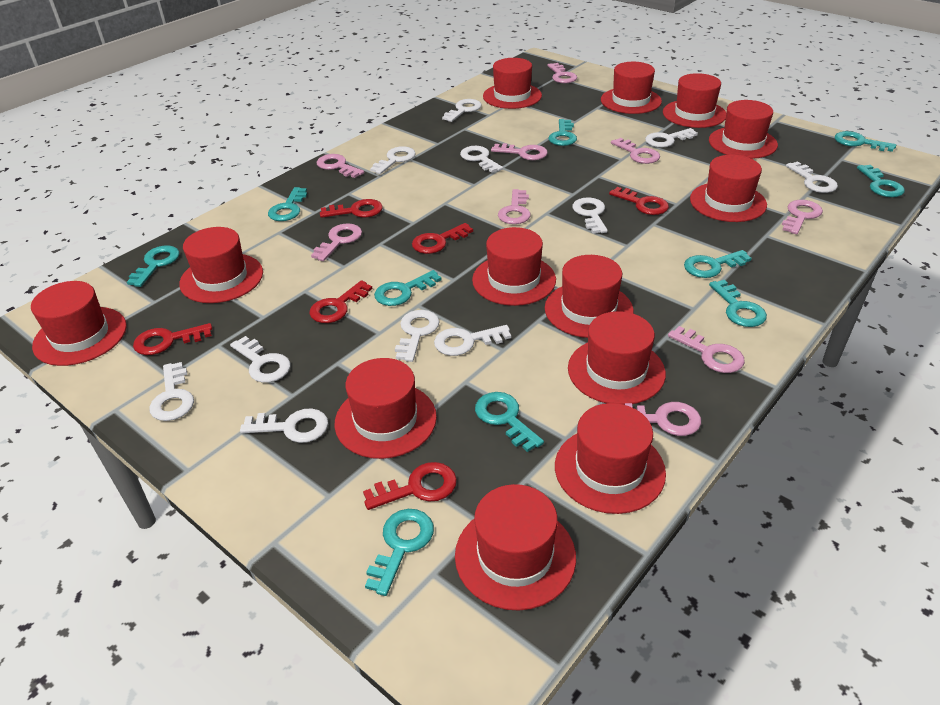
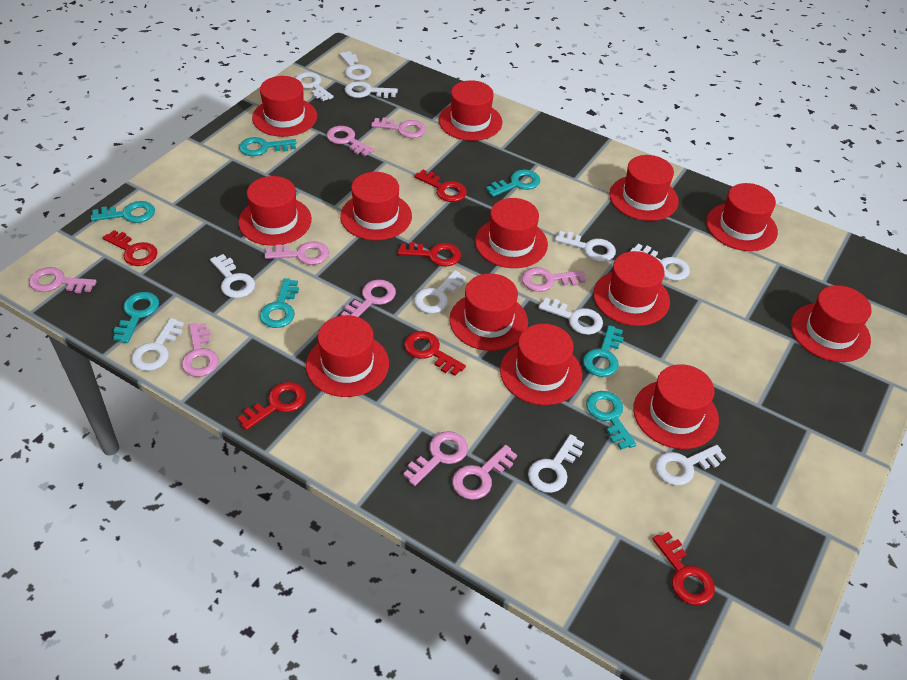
turquoise key: 10 -> 7

